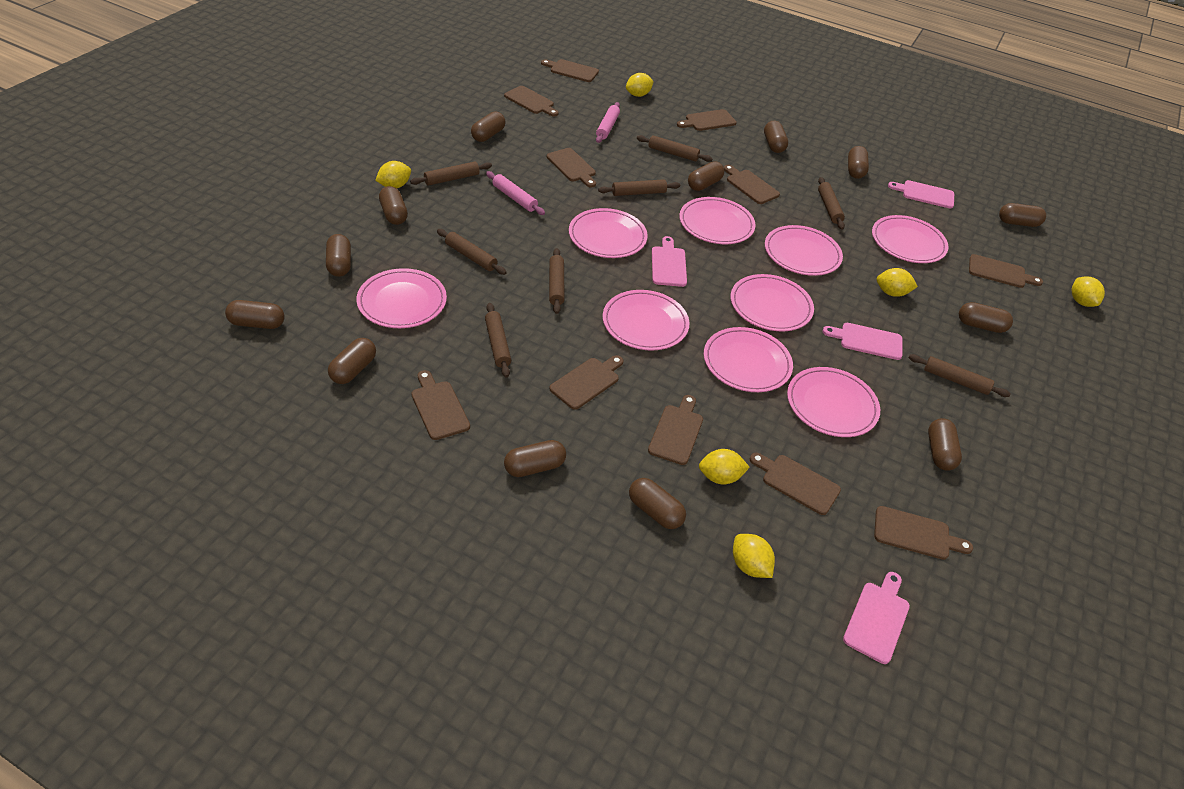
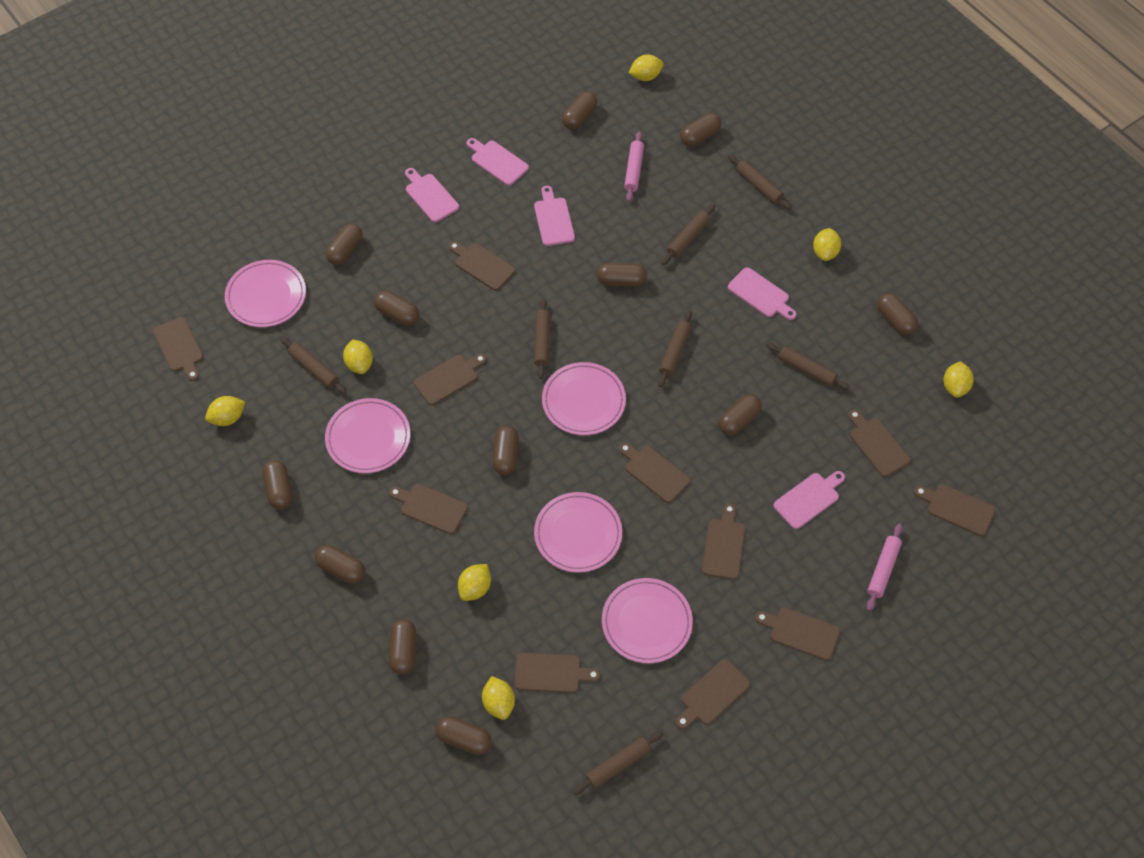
brown capsule: 13 -> 12
brown rolling pin: 8 -> 7
pink cutting board: 4 -> 5
pink plate: 9 -> 5
yellow lemon: 6 -> 7

